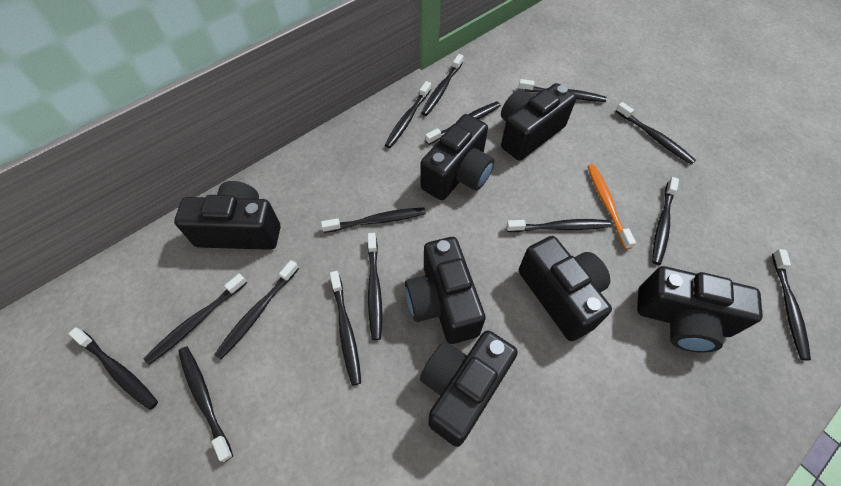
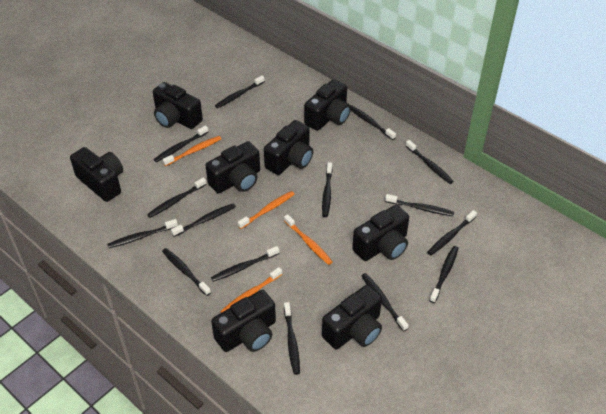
black camera: 7 -> 8
orange toothbrush: 1 -> 4

